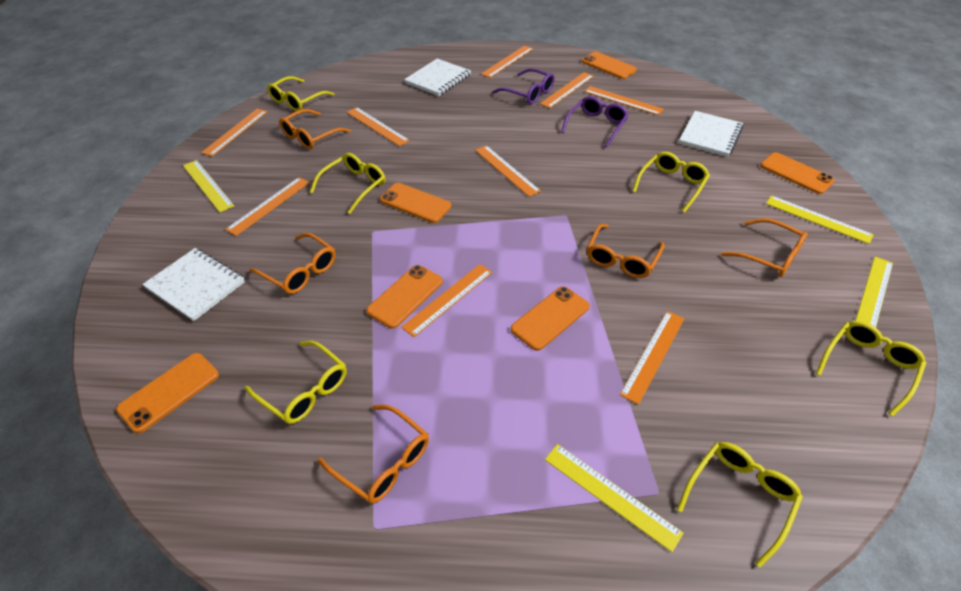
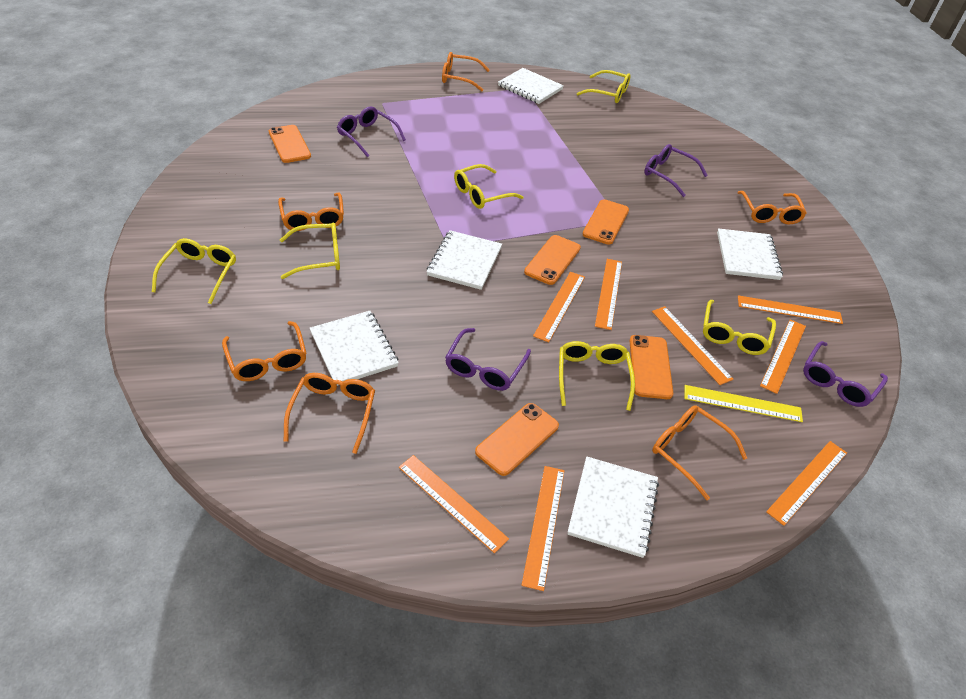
orange glasses: 5 -> 6
orange phone: 6 -> 5
orange ruler: 9 -> 8
purple glasses: 2 -> 4
white notebook: 3 -> 5
yellow ruler: 4 -> 1

